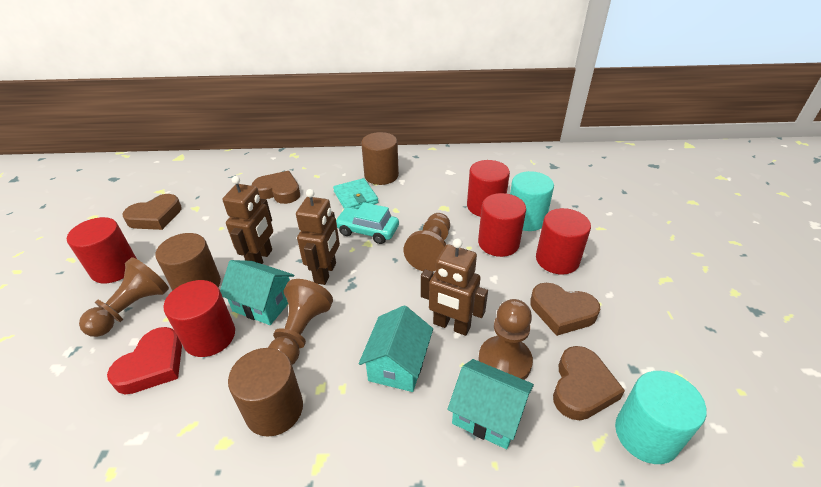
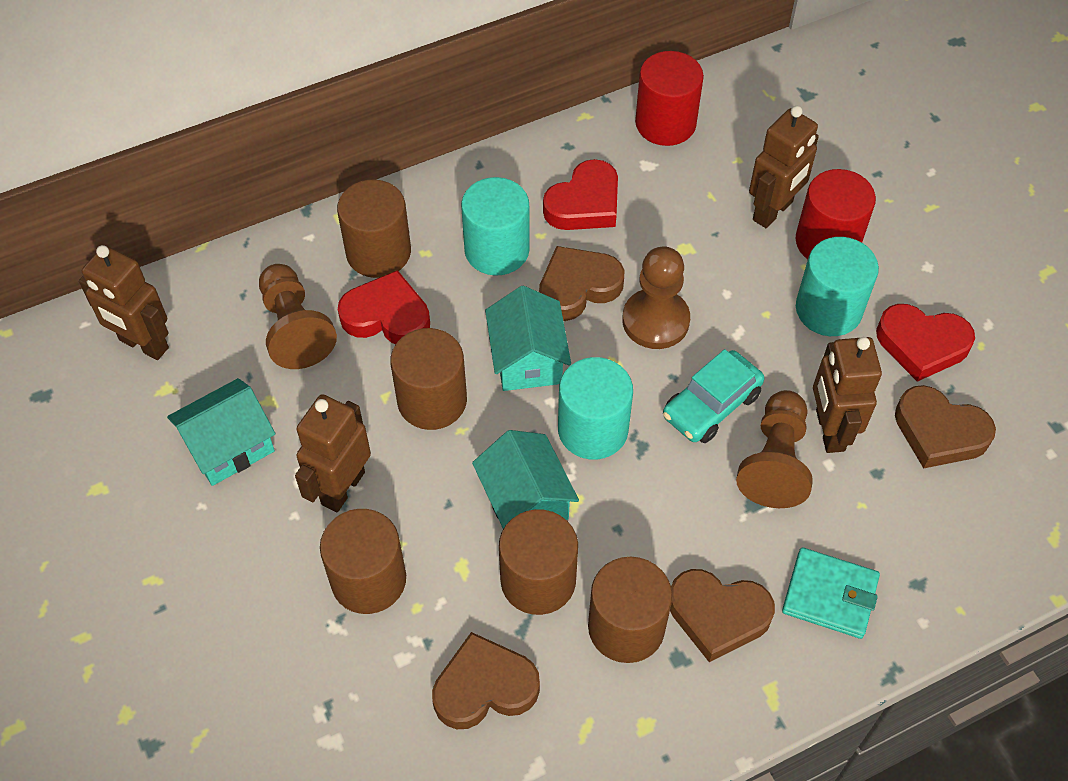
brown cylinder: 3 -> 5
brown pawn: 4 -> 3
brown robot: 3 -> 4
red cylinder: 5 -> 2
red heart: 1 -> 3
turquoise cylinder: 2 -> 3

